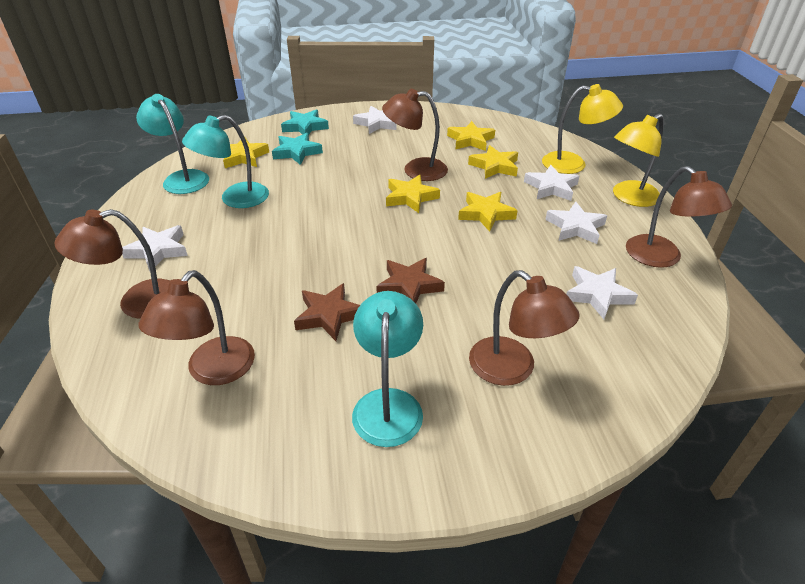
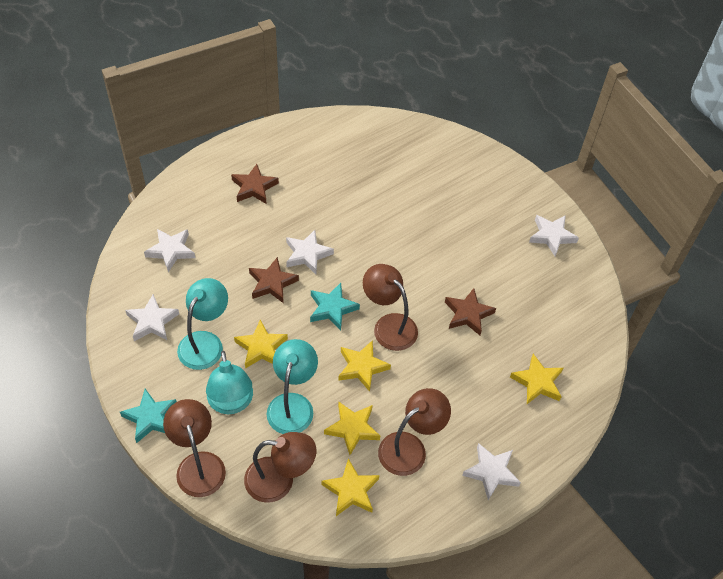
brown lamp: 5 -> 4
brown star: 2 -> 3
yellow lamp: 2 -> 0

